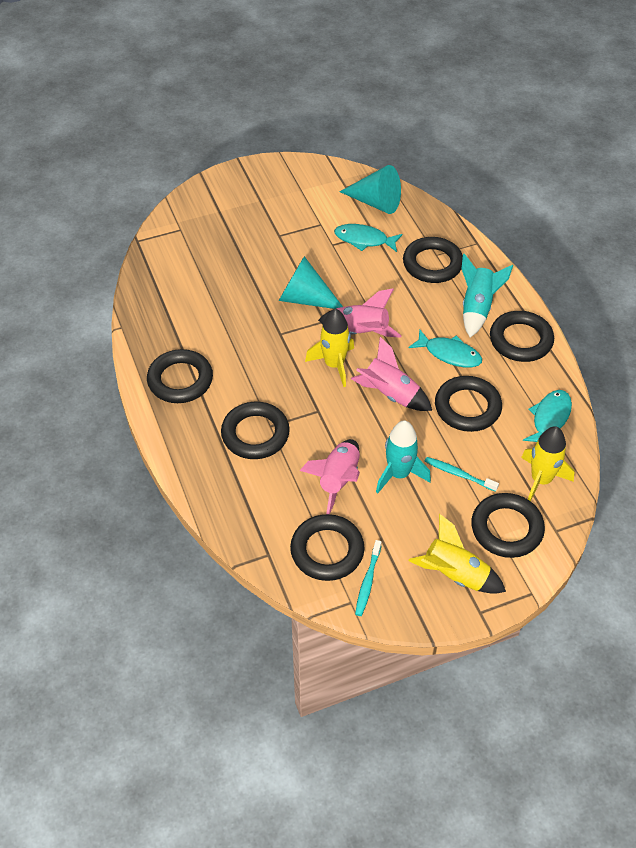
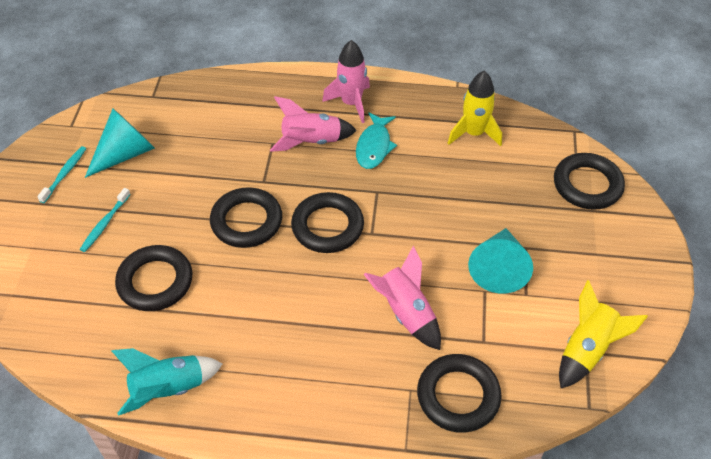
black ring: 7 -> 5
turquoise fish: 3 -> 1
turquoise rocket: 2 -> 1
yellow rocket: 3 -> 2

